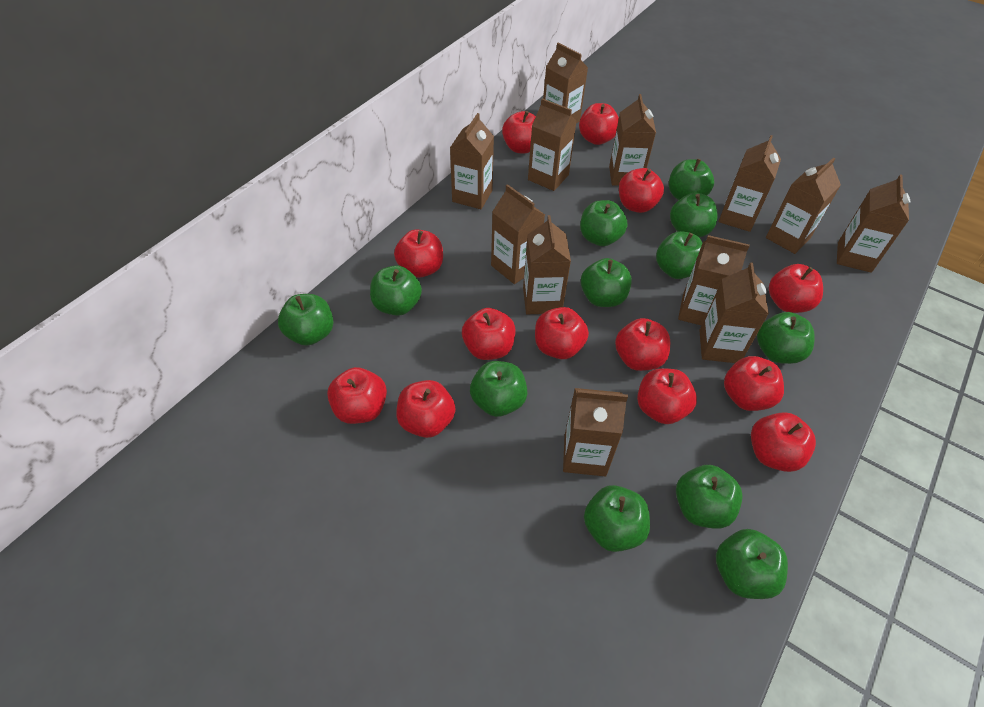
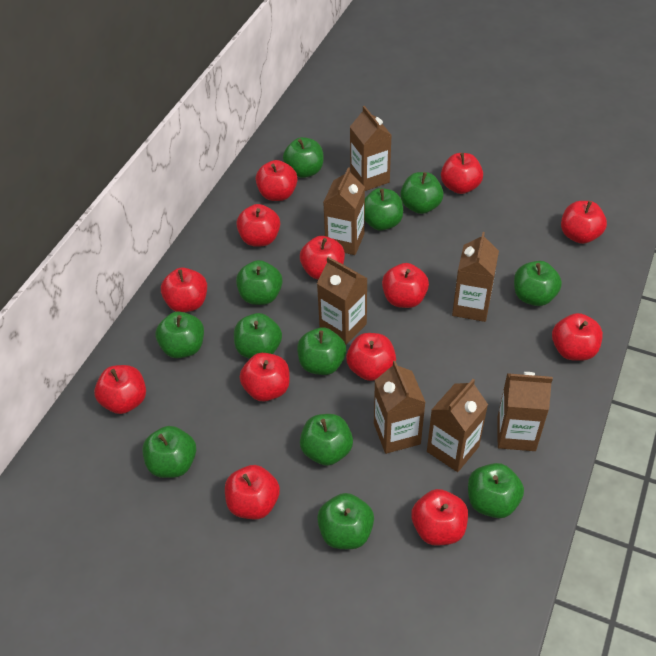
brown carton: 12 -> 7

